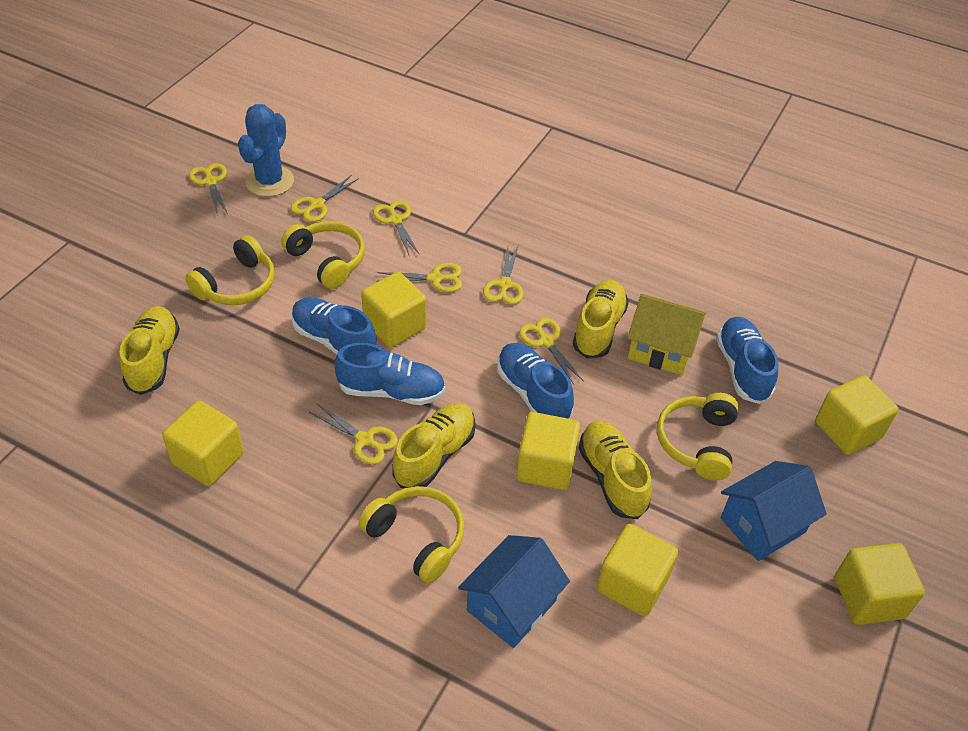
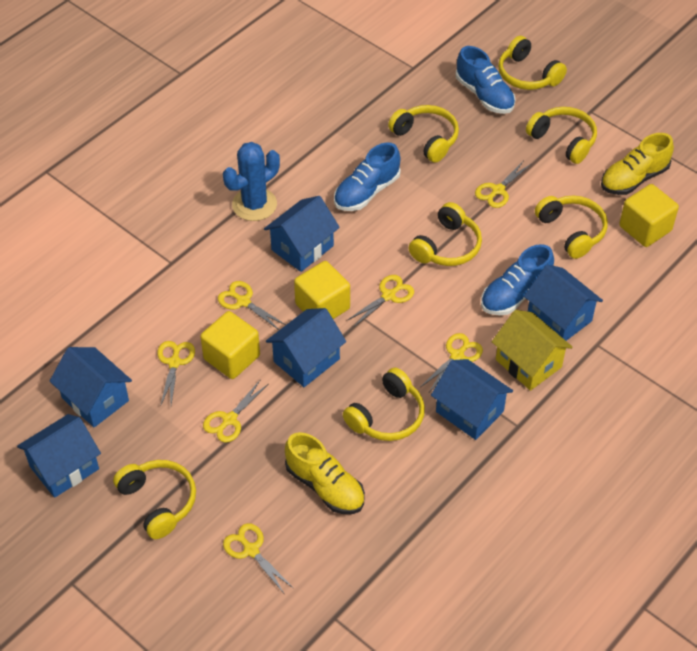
blue house: 2 -> 6
blue shoe: 4 -> 3
yellow cube: 6 -> 3
yellow headphones: 4 -> 7
yellow shoe: 4 -> 2

